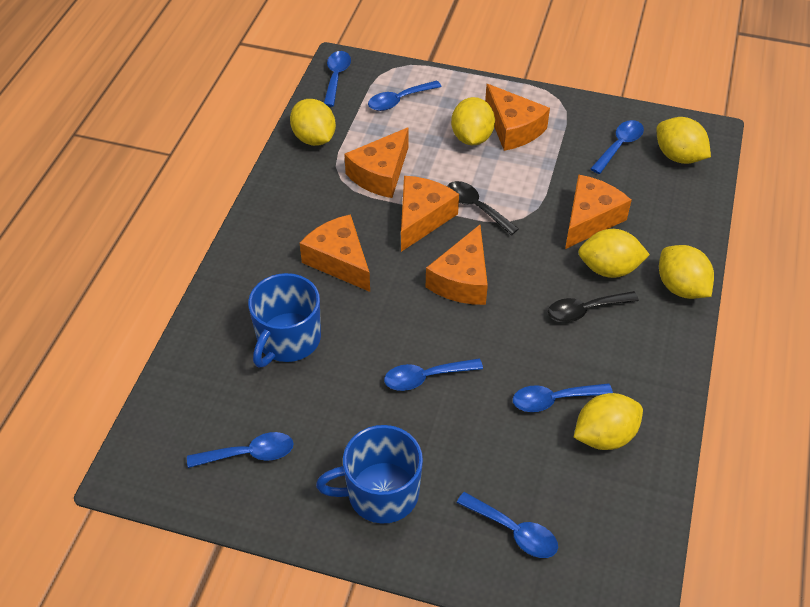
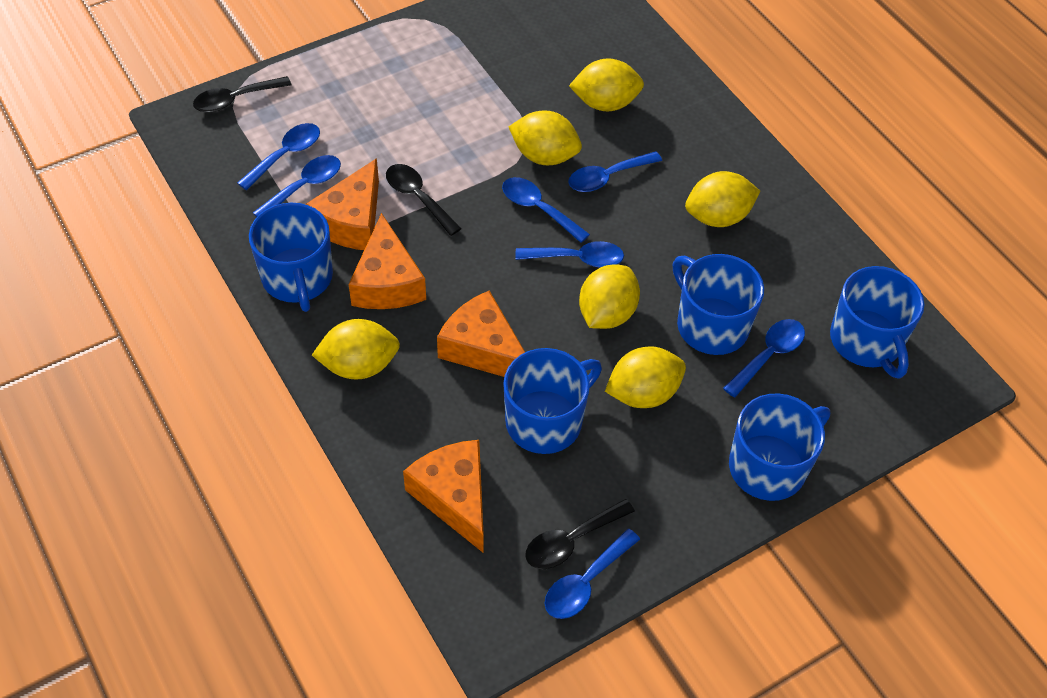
black spoon: 2 -> 3
blue mug: 2 -> 5
orange cheese: 6 -> 4

